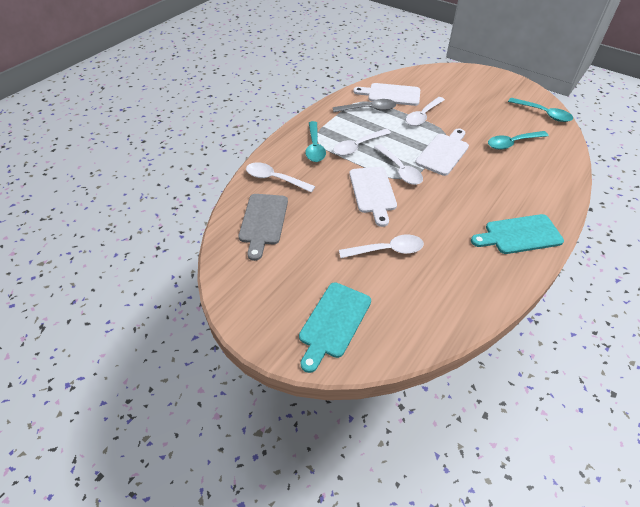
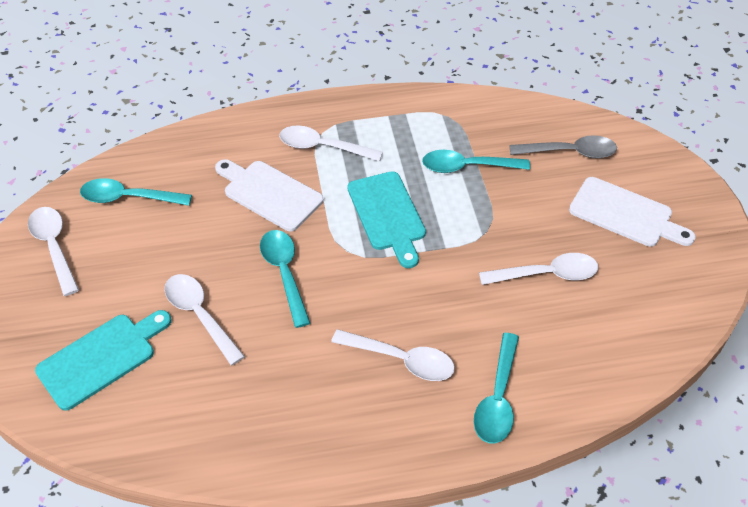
grey cutting board: 1 -> 0
turquoise spoon: 3 -> 4
white cutting board: 3 -> 2

